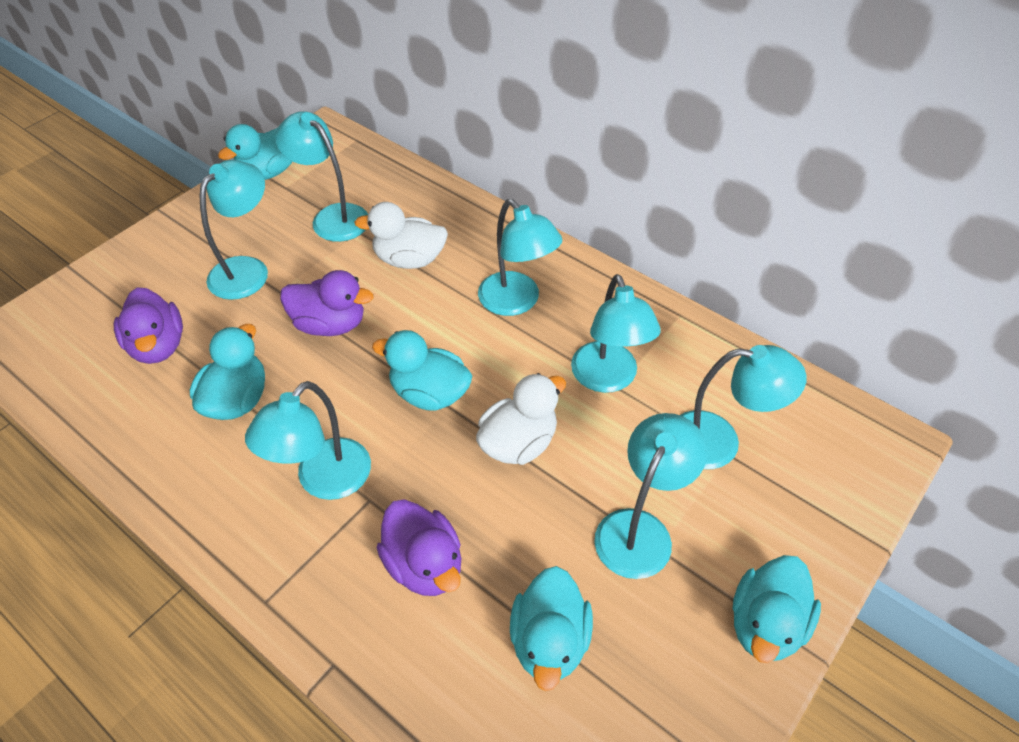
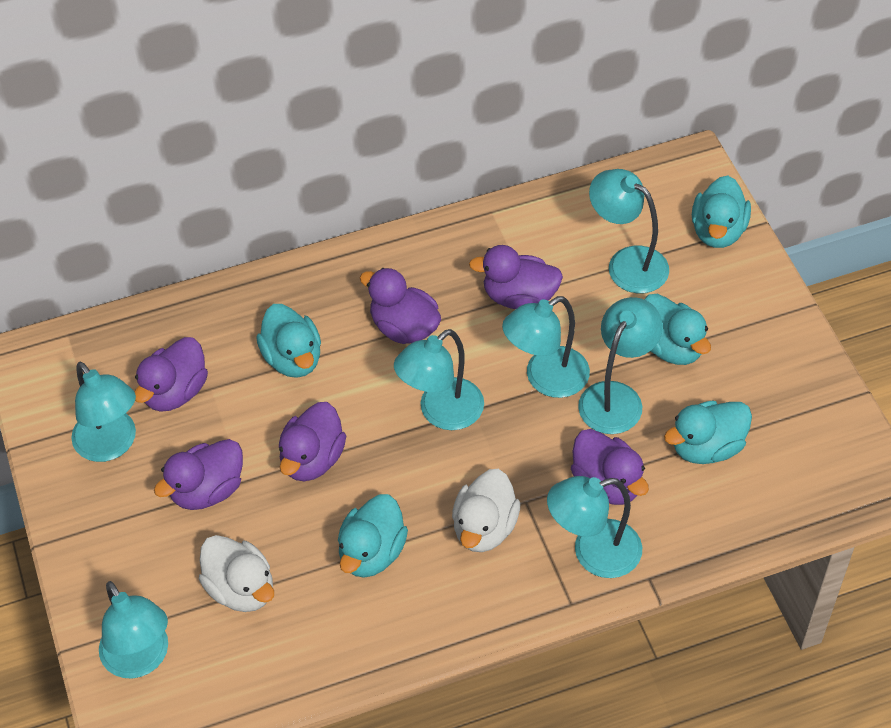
purple duck: 3 -> 6

